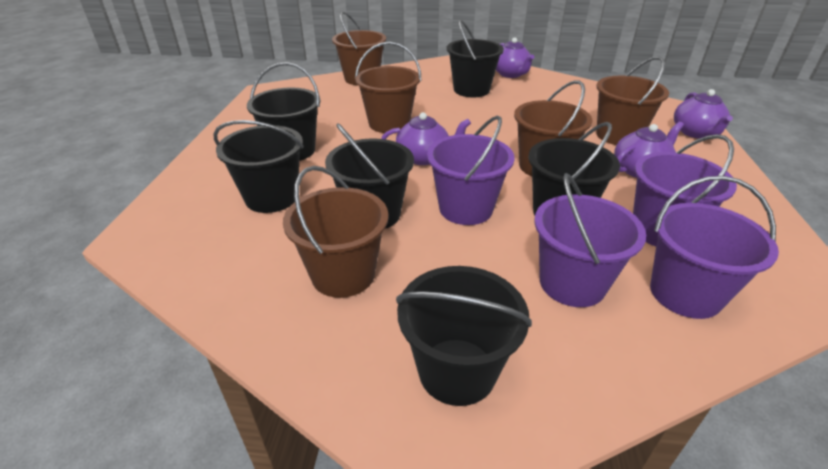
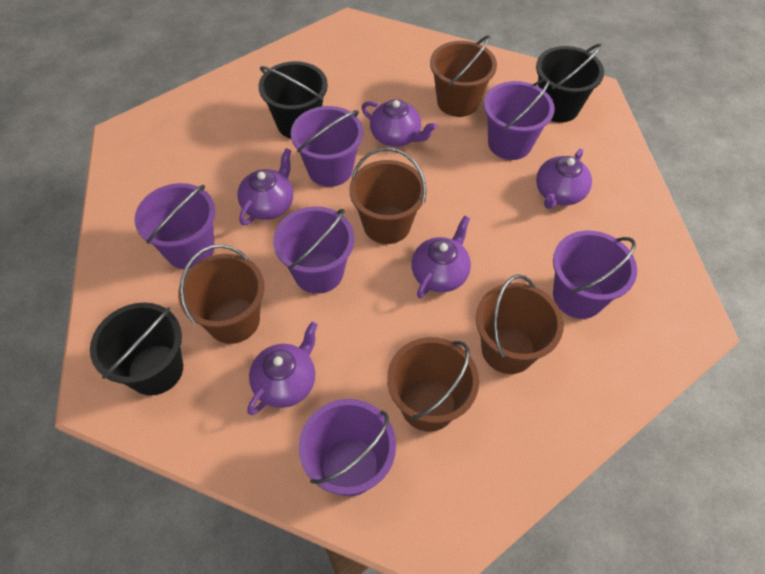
black bucket: 6 -> 3
purple bucket: 4 -> 6
purple teapot: 4 -> 5

